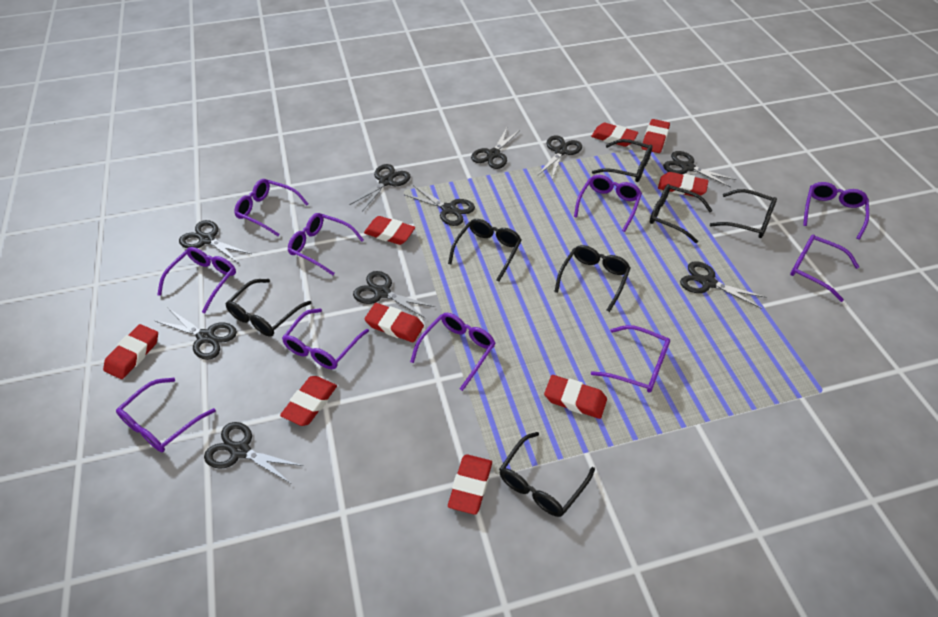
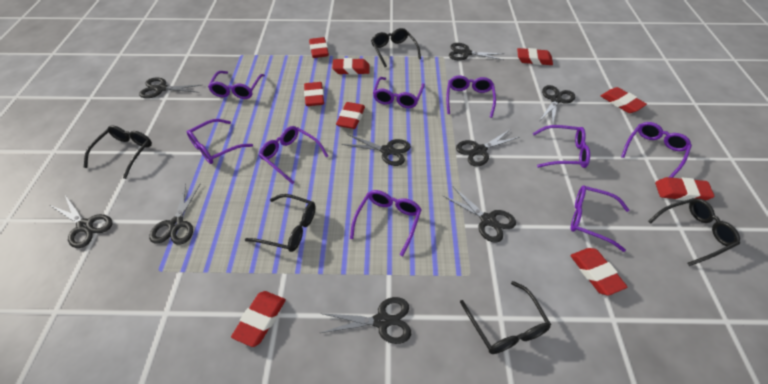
black glasses: 7 -> 5
black scissors: 10 -> 9
purple glasses: 10 -> 9

